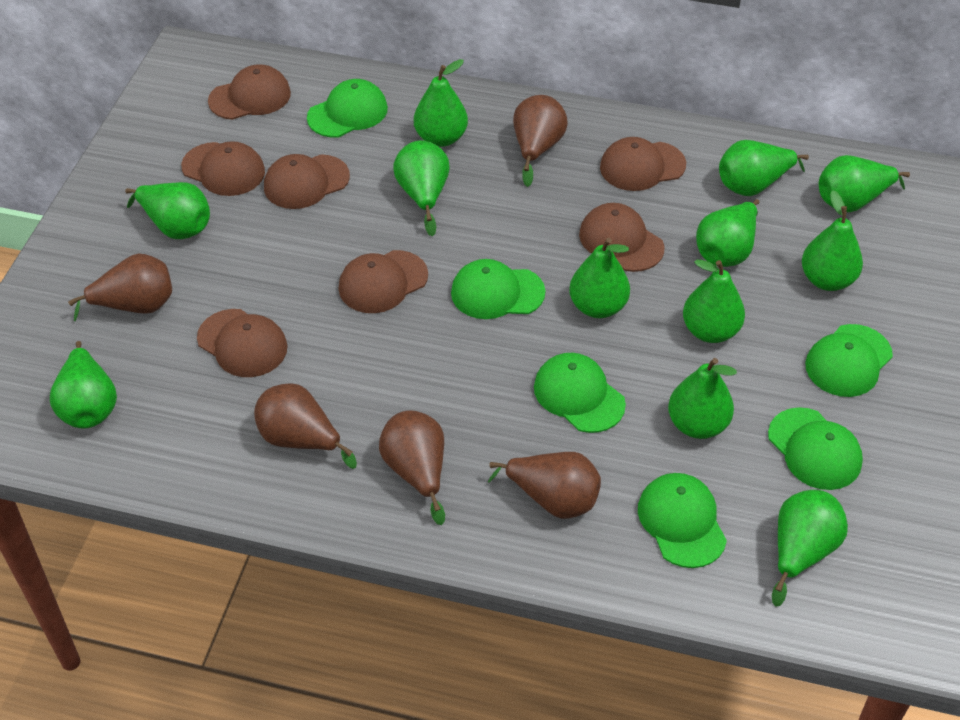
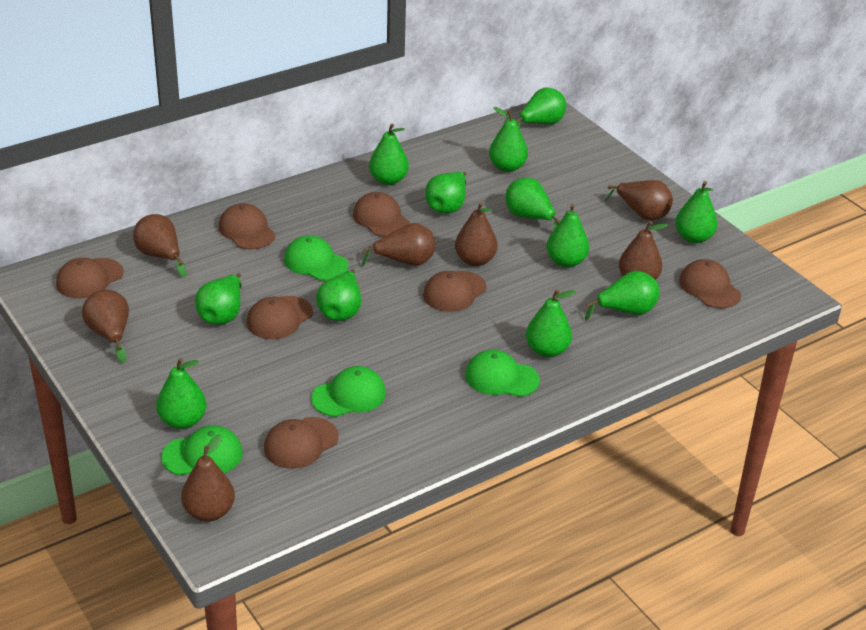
brown pear: 5 -> 7
green cap: 6 -> 4

